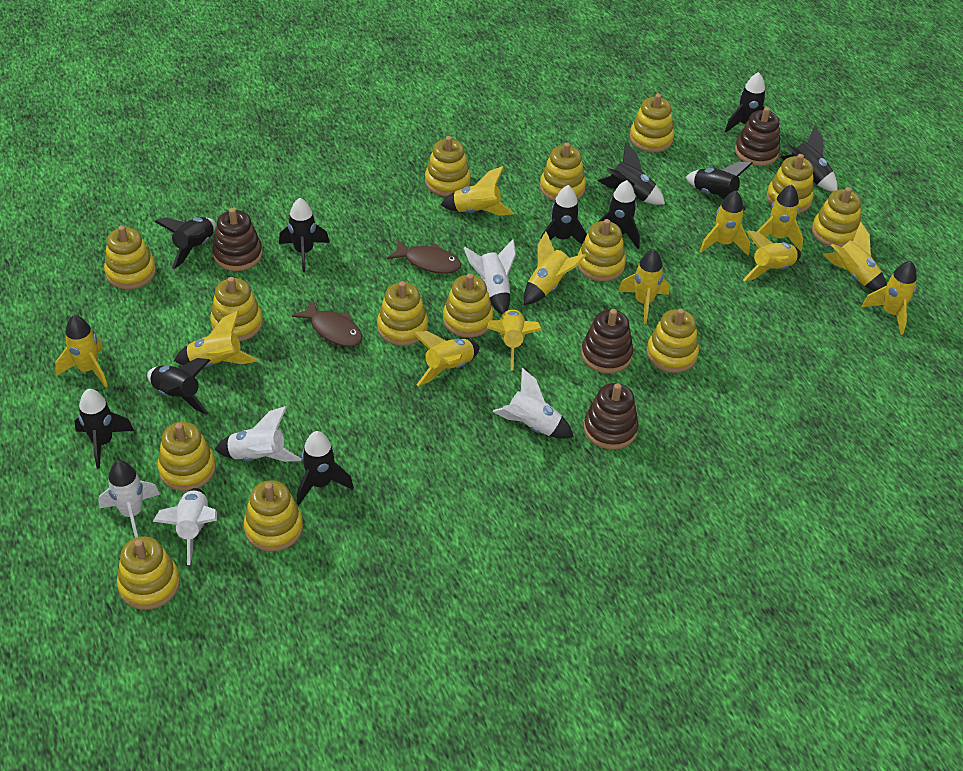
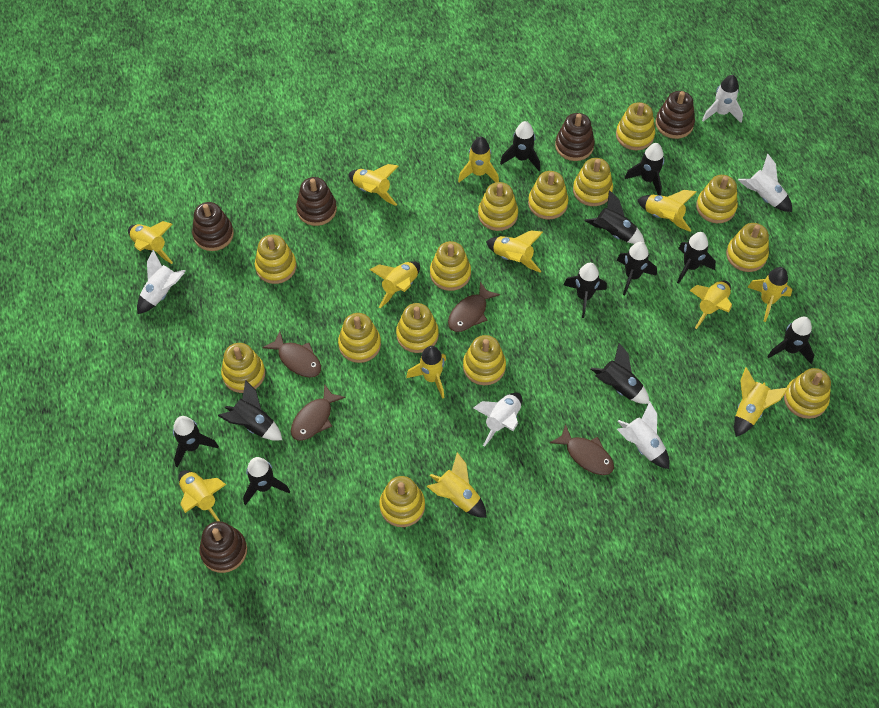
brown fish: 2 -> 4
brown stacking toy: 4 -> 5

